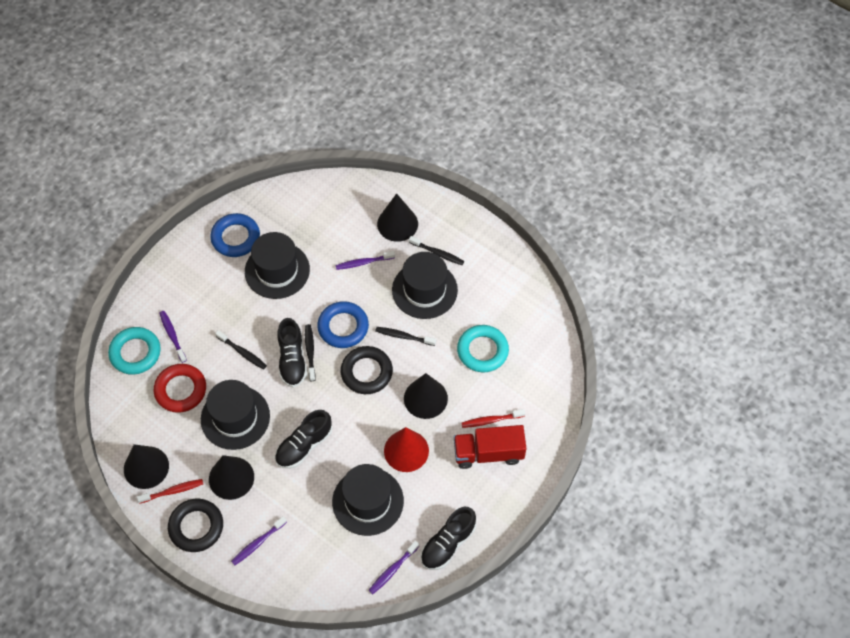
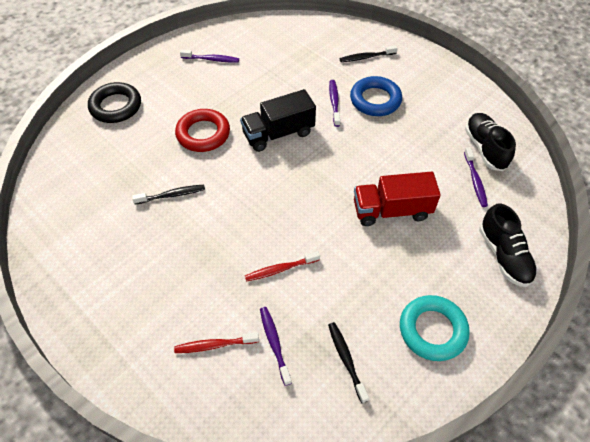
black cone: 4 -> 0
black hat: 4 -> 0
black ring: 2 -> 1
black shoe: 3 -> 2
black toothbrush: 4 -> 3
black truck: 0 -> 1
blue ring: 2 -> 1
red cone: 1 -> 0
turquoise ring: 2 -> 1

